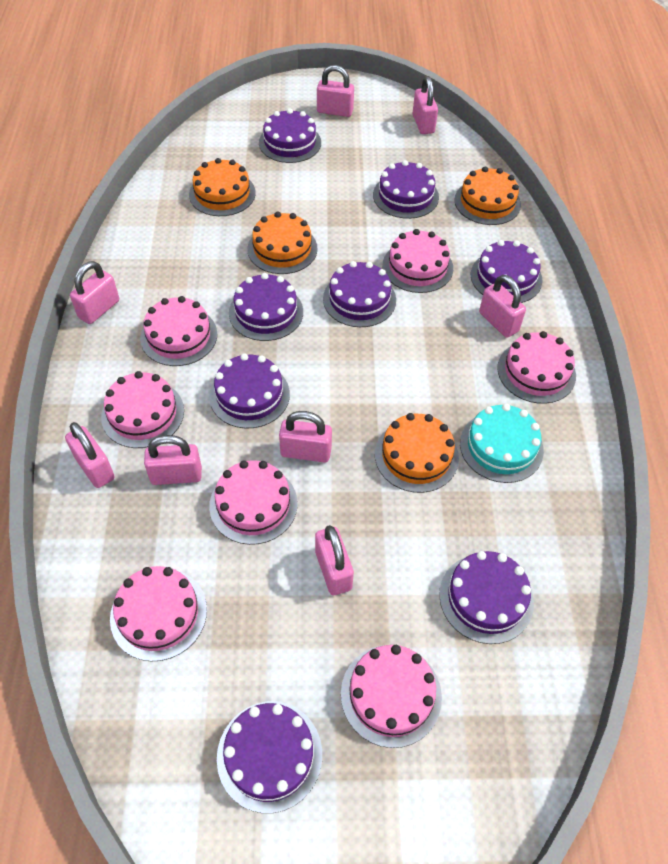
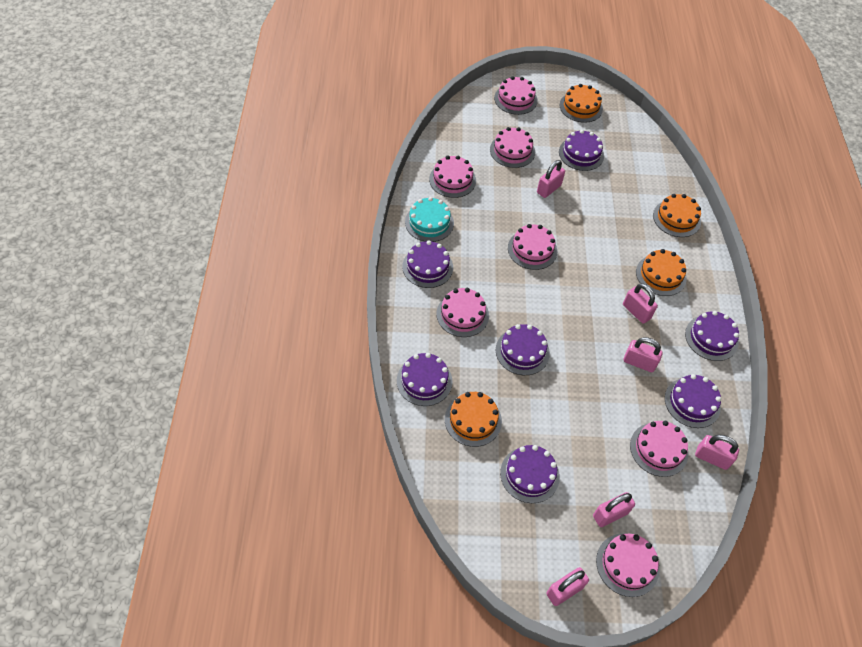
pink padlock: 8 -> 6
purple cake: 8 -> 7

